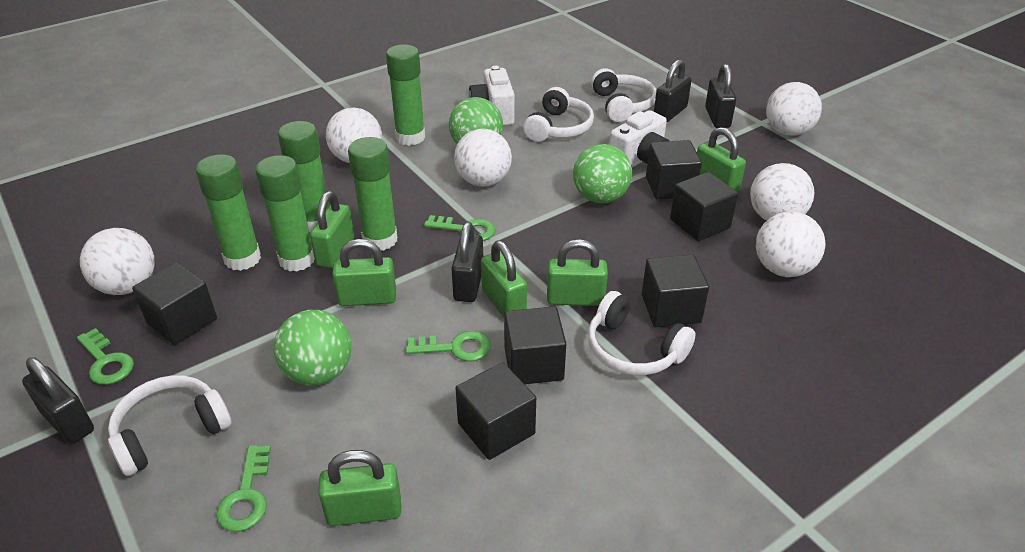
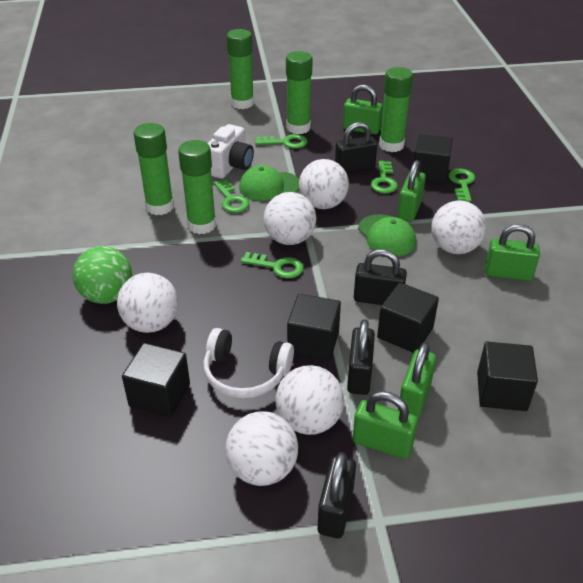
black cube: 6 -> 5
green ball: 3 -> 1
green cap: 0 -> 2
green key: 4 -> 5
green padlock: 6 -> 5
white camera: 2 -> 1
white headphones: 4 -> 1

